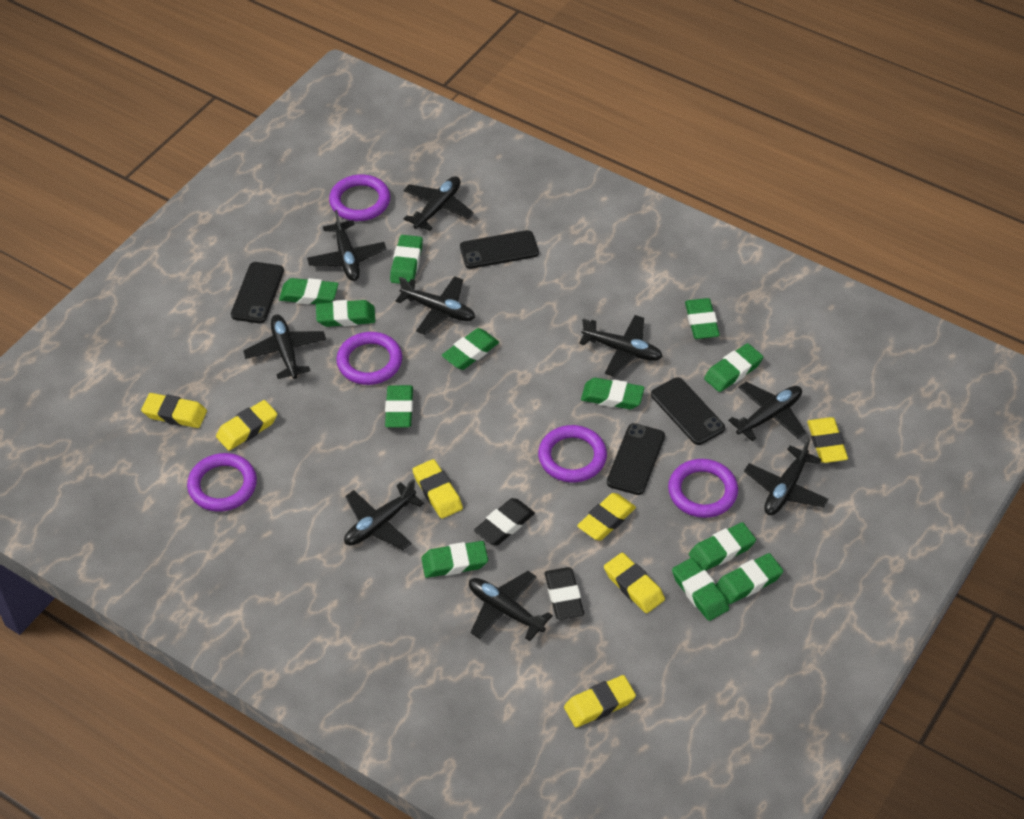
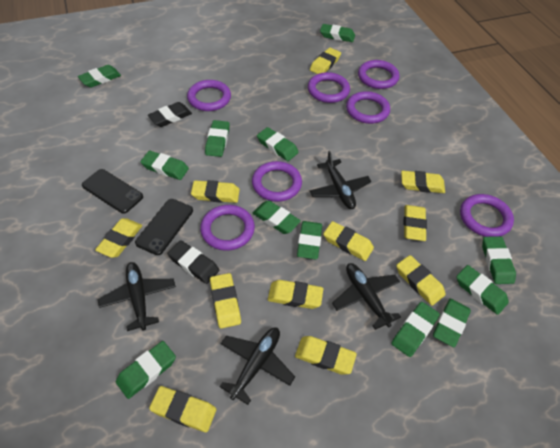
black phone: 4 -> 2
black plane: 9 -> 4
purple ring: 5 -> 7
yellow eraser: 7 -> 11

